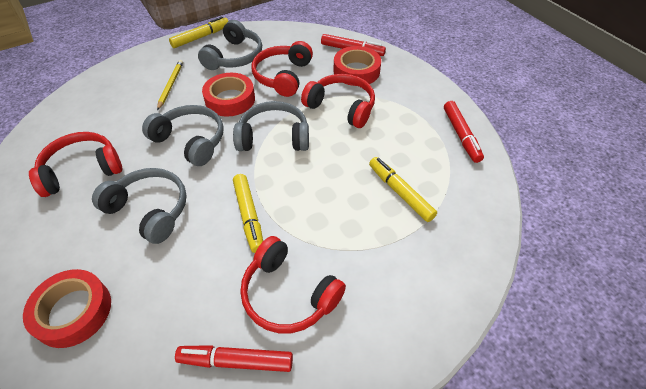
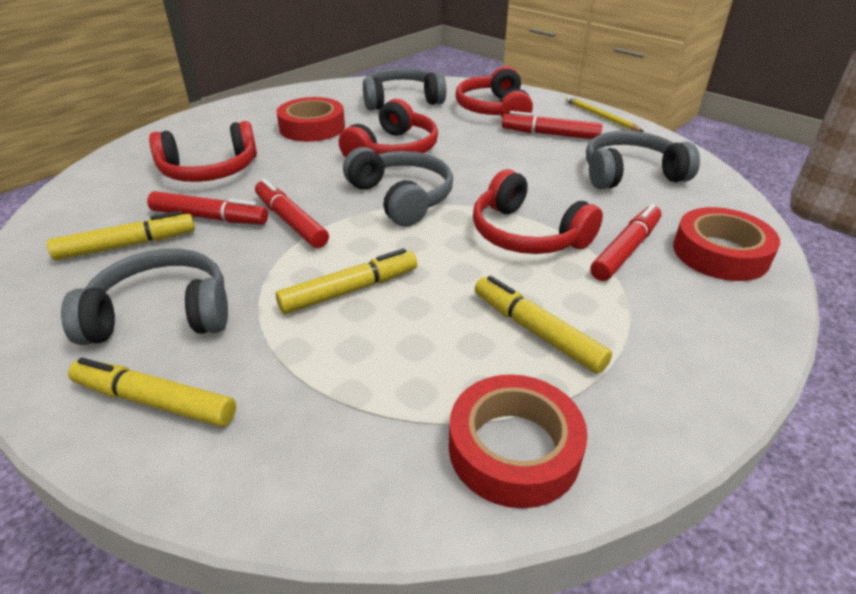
red marker: 3 -> 4
yellow marker: 3 -> 4

